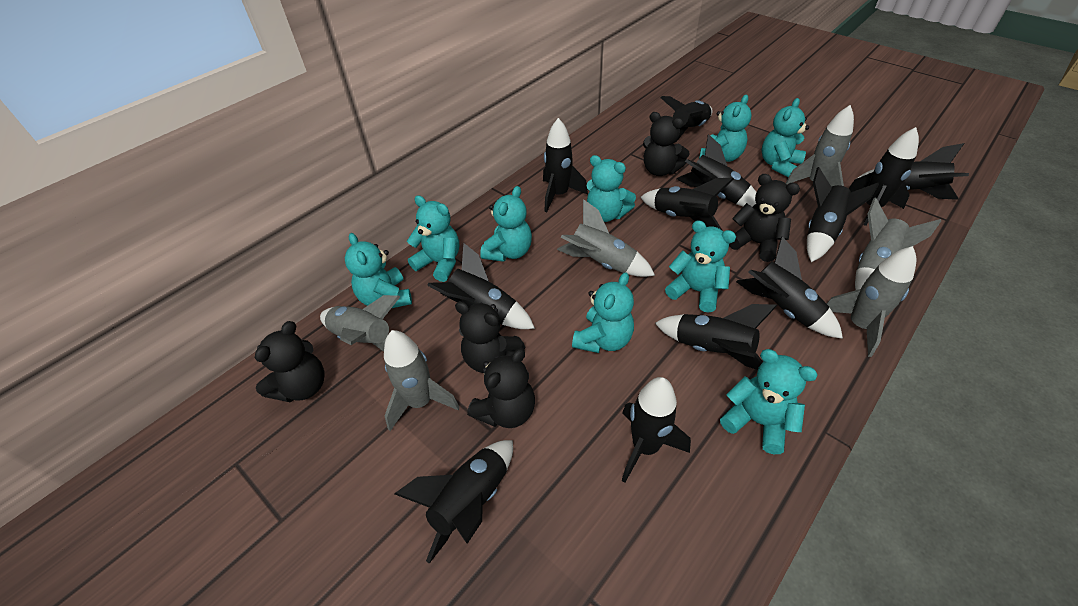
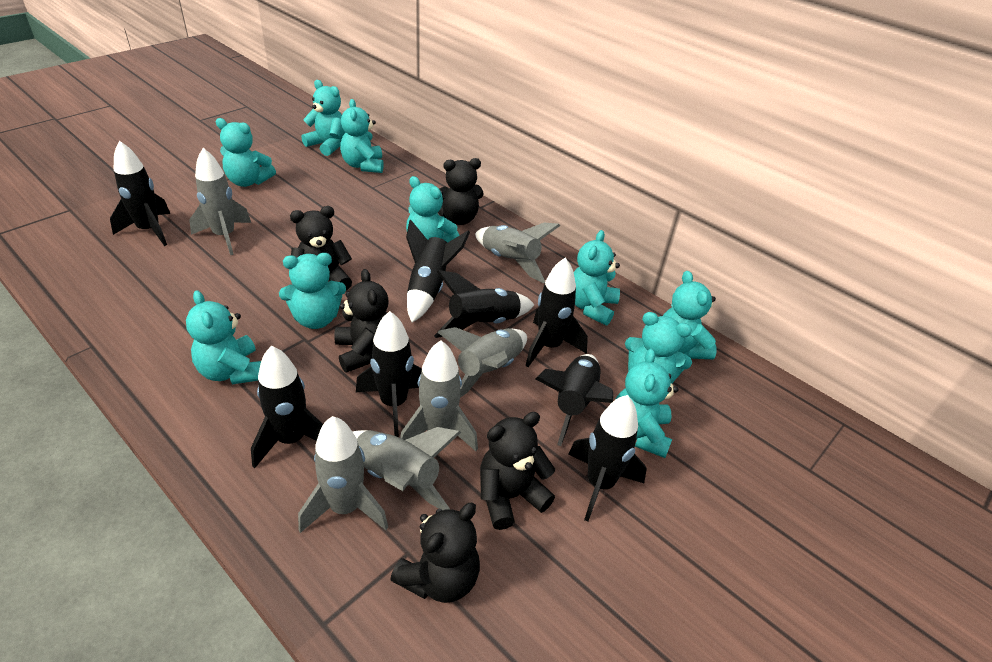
black rocket: 12 -> 8
turquoise teddy bear: 9 -> 10

